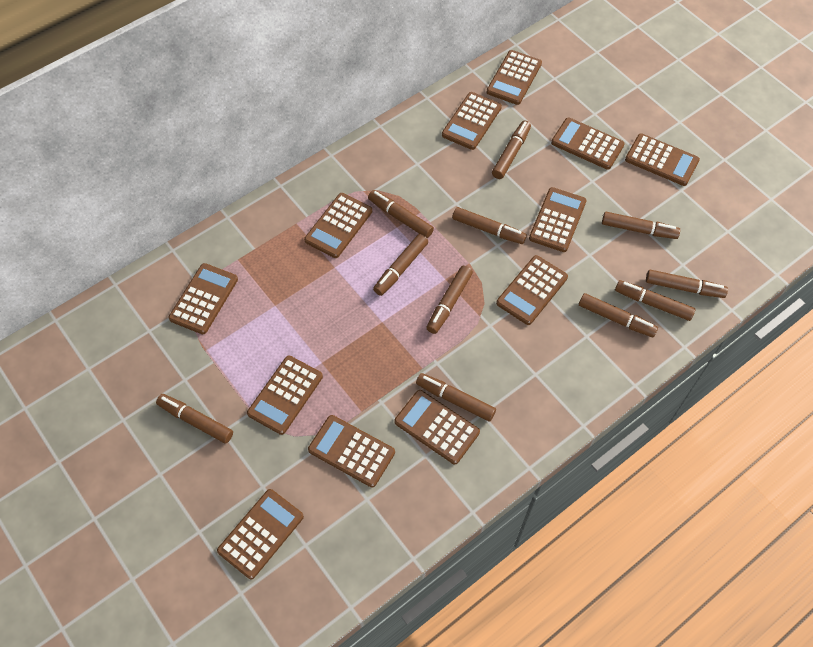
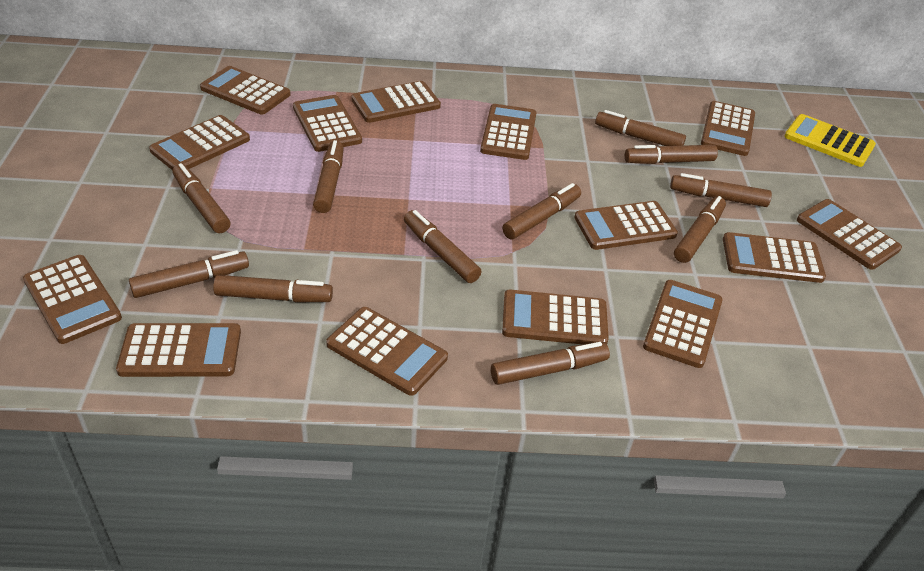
brown calculator: 12 -> 14
yellow calculator: 0 -> 1

